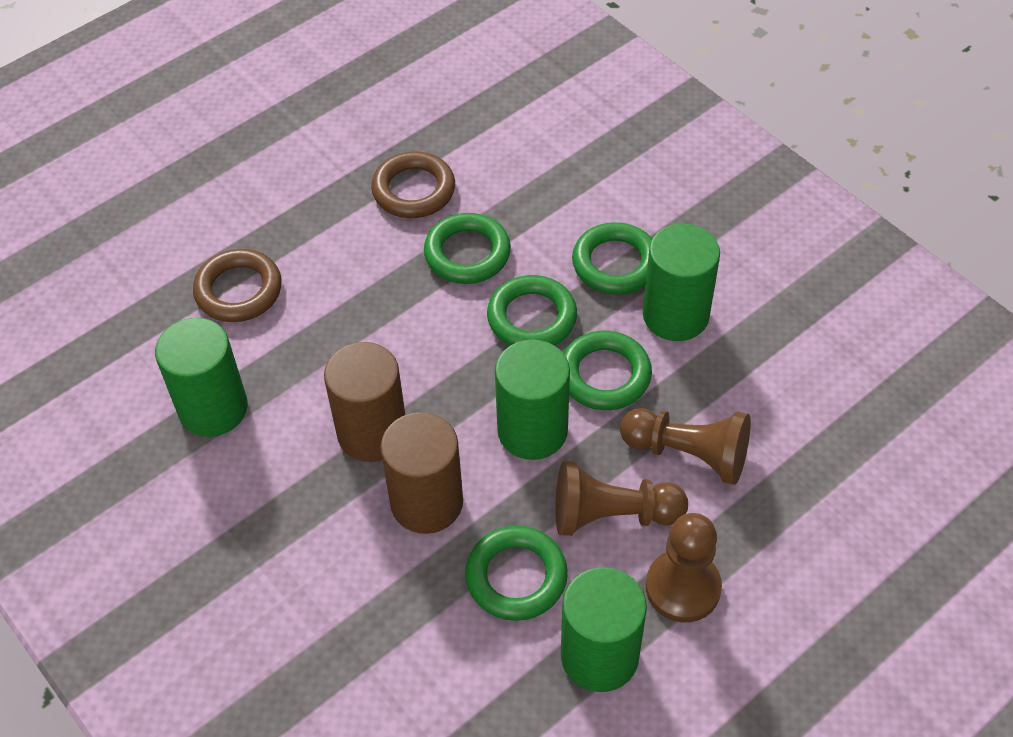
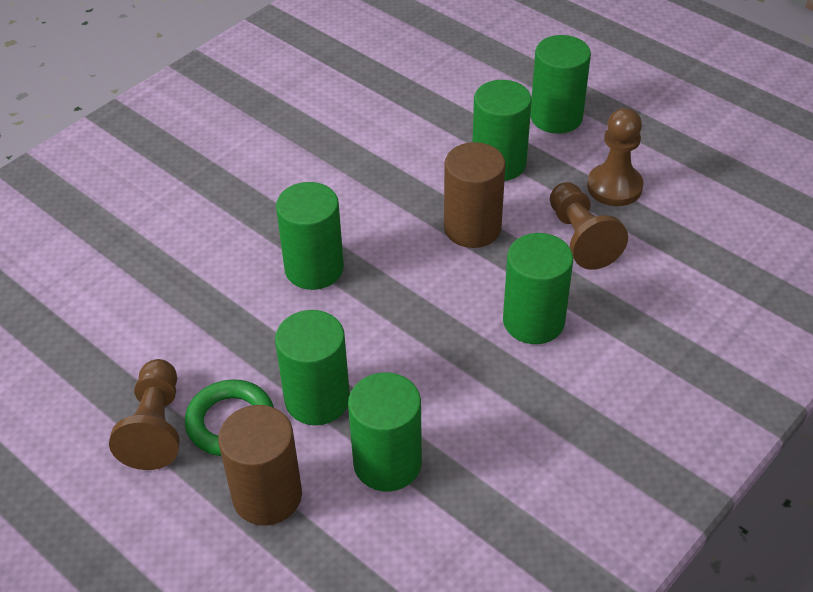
brown ring: 2 -> 0
green cylinder: 4 -> 6
green ring: 5 -> 1

